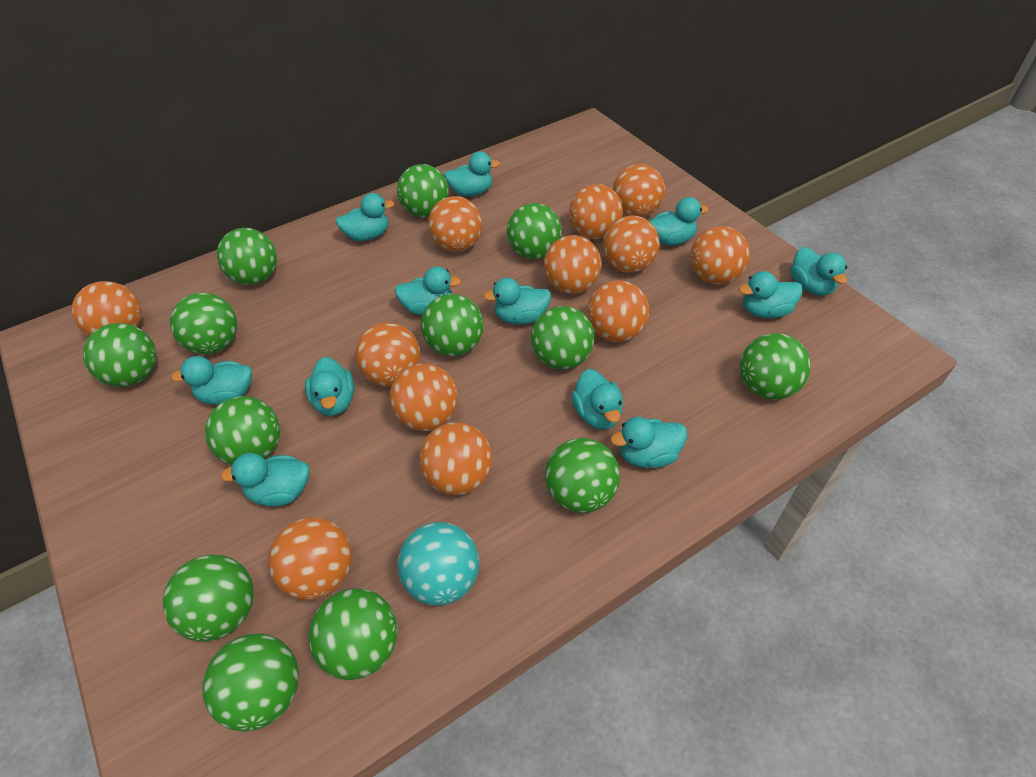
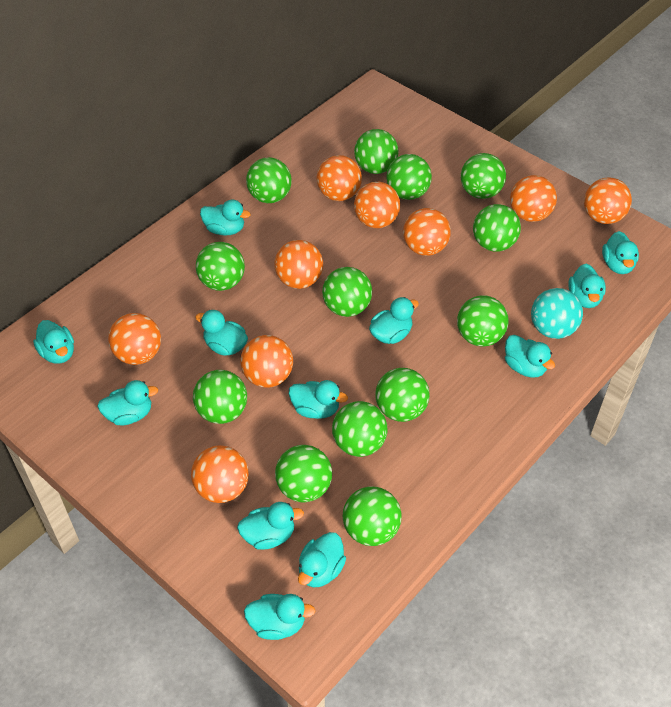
orange ball: 12 -> 9

